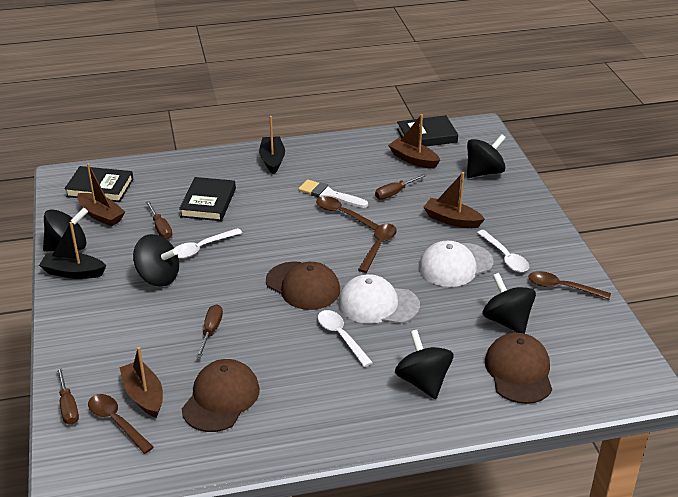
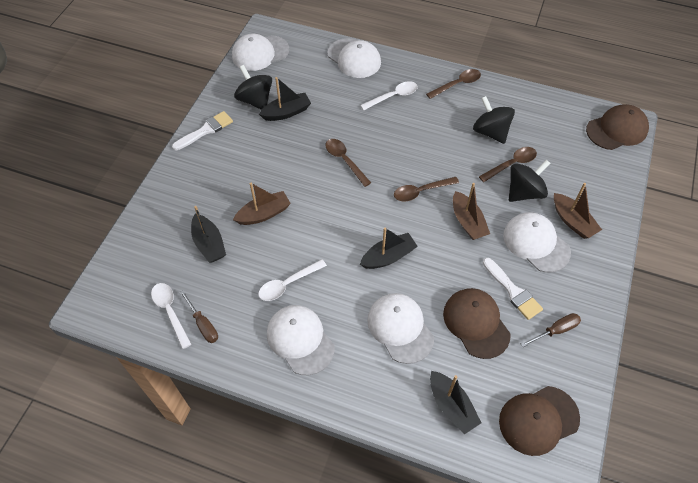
black boat: 2 -> 4
black book: 3 -> 0
black spinning top: 5 -> 3
brown boat: 4 -> 3
brown screwdriver: 4 -> 2
white brush: 1 -> 2
white cap: 2 -> 5

